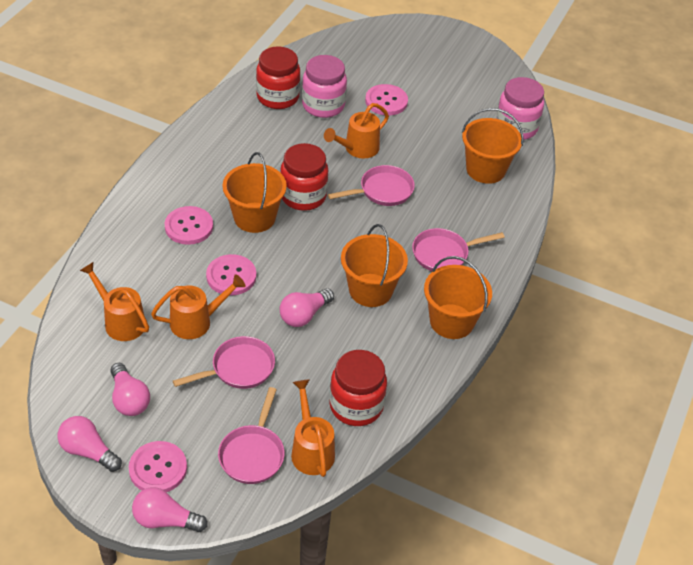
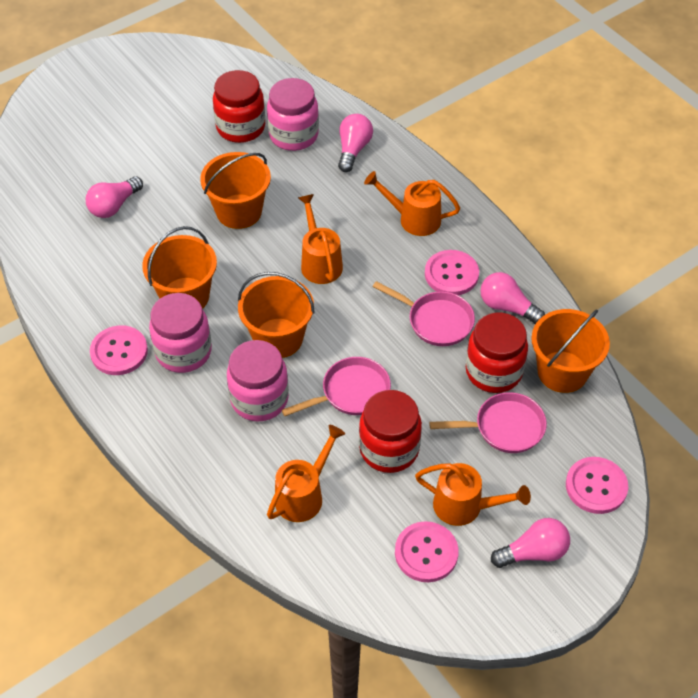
pink jar: 2 -> 3
pink pan: 4 -> 3

